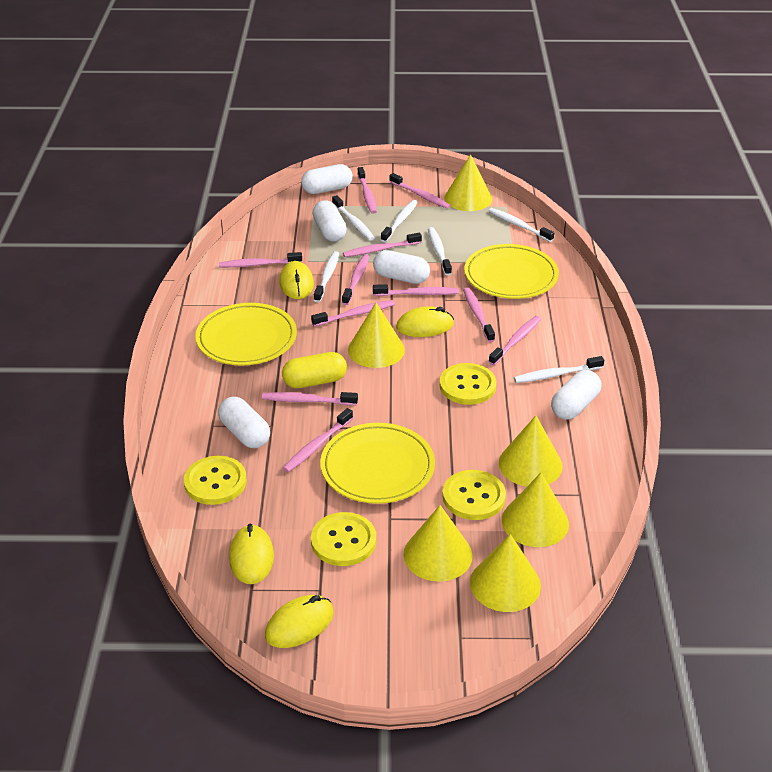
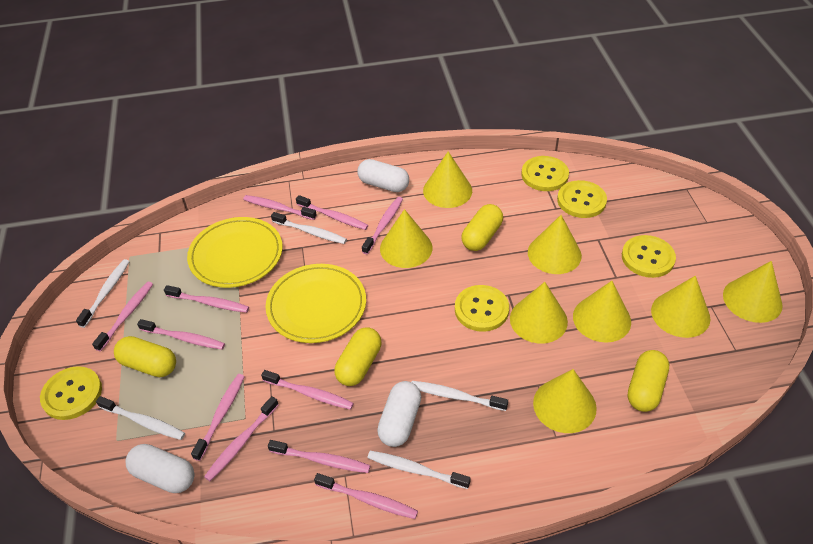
white capsule: 5 -> 3
white toothbrush: 6 -> 5
yellow button: 4 -> 5
yellow capsule: 1 -> 4
yellow cone: 6 -> 8
yellow mouse: 4 -> 0
yellow plate: 3 -> 2

